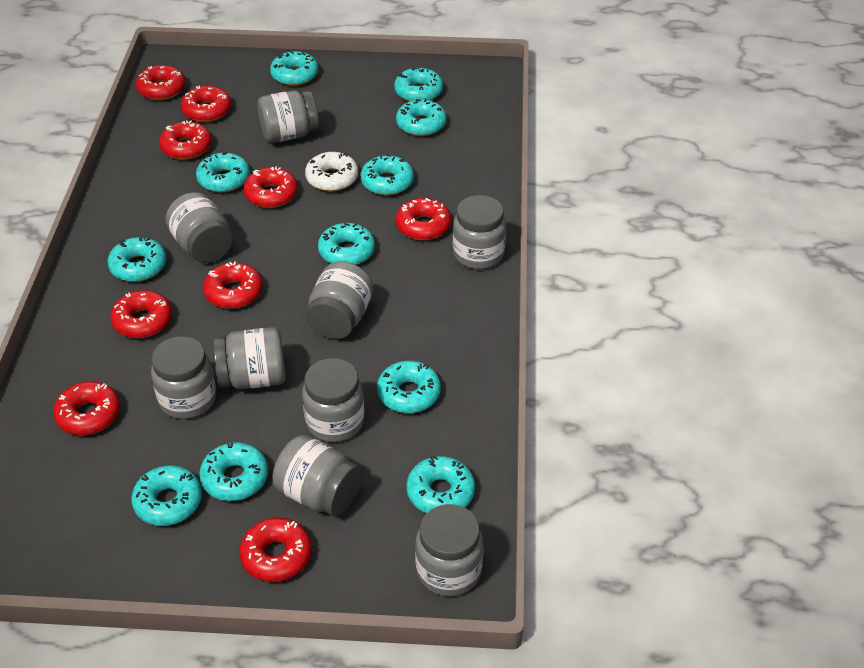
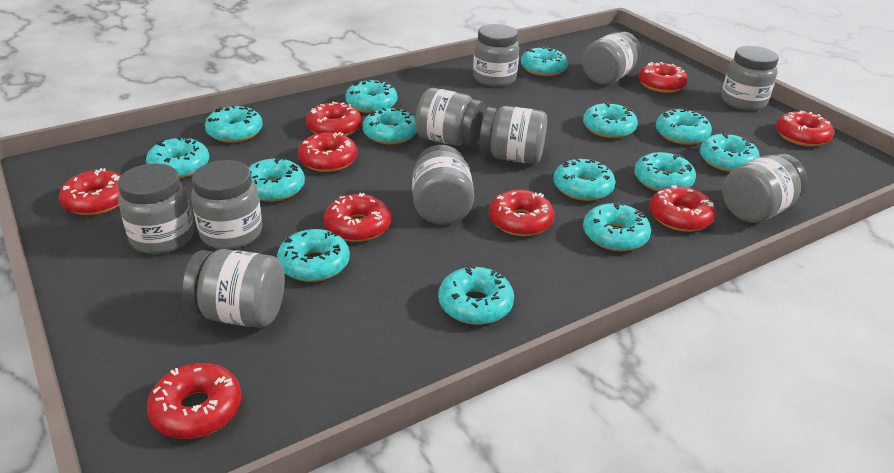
grey jar: 9 -> 10
turquoise donut: 11 -> 14
white donut: 1 -> 0

